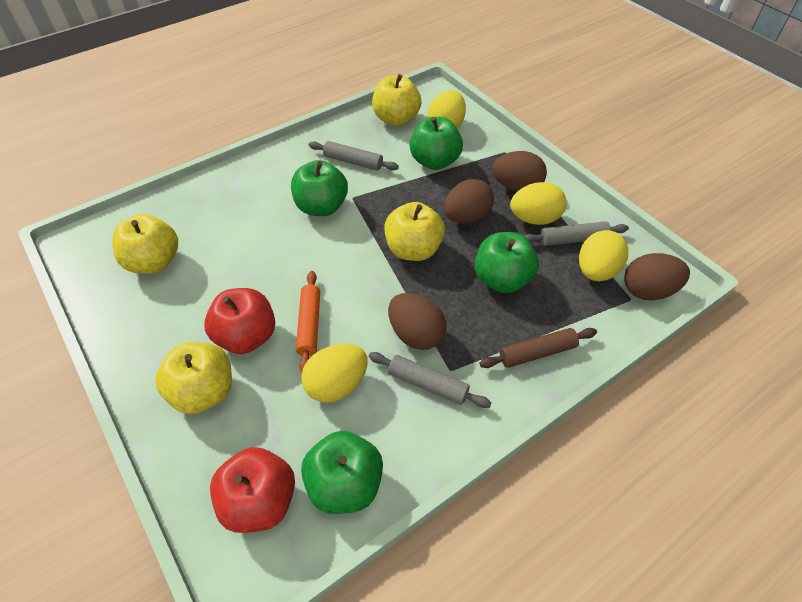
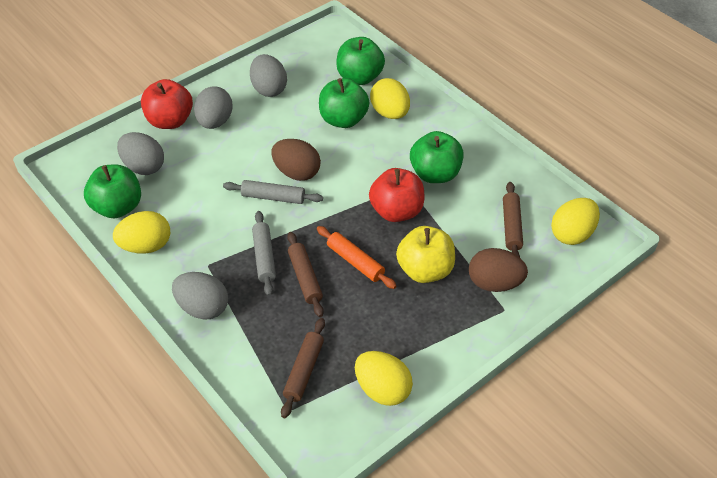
brown egg: 4 -> 2
brown rolling pin: 1 -> 3
grey egg: 0 -> 4
grey rolling pin: 3 -> 2
yellow apple: 4 -> 1

